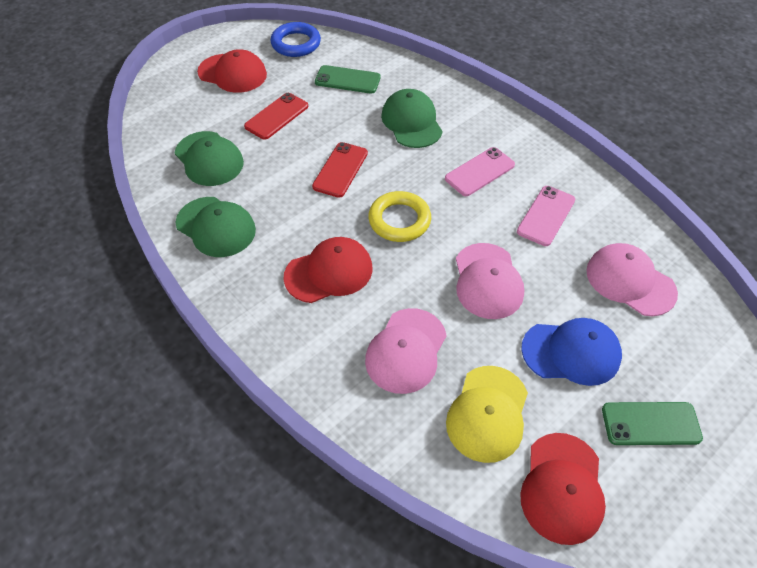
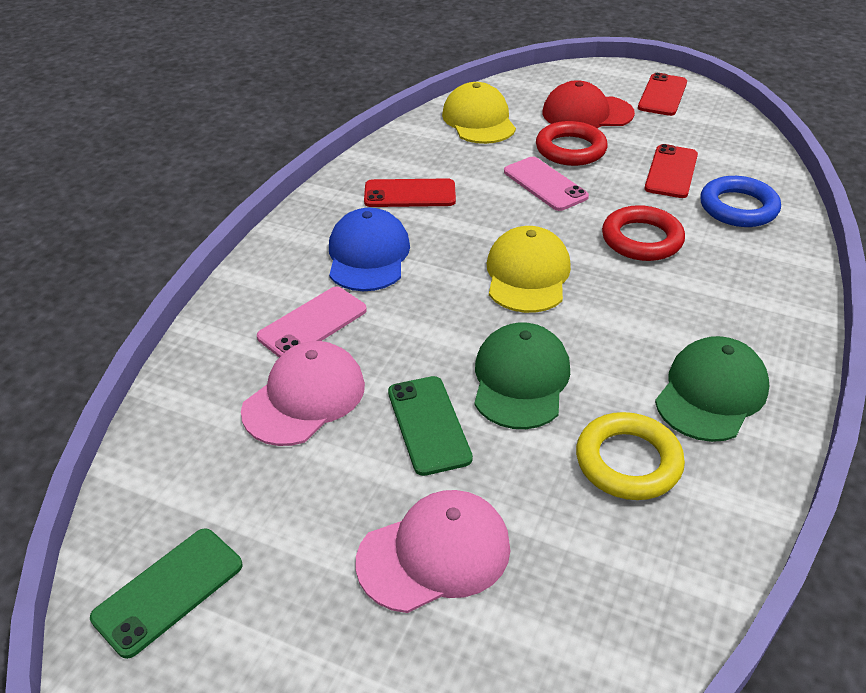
green cap: 3 -> 2
pink cap: 3 -> 2
red cap: 3 -> 1
red phone: 2 -> 3
red ring: 0 -> 2
yellow cap: 1 -> 2

